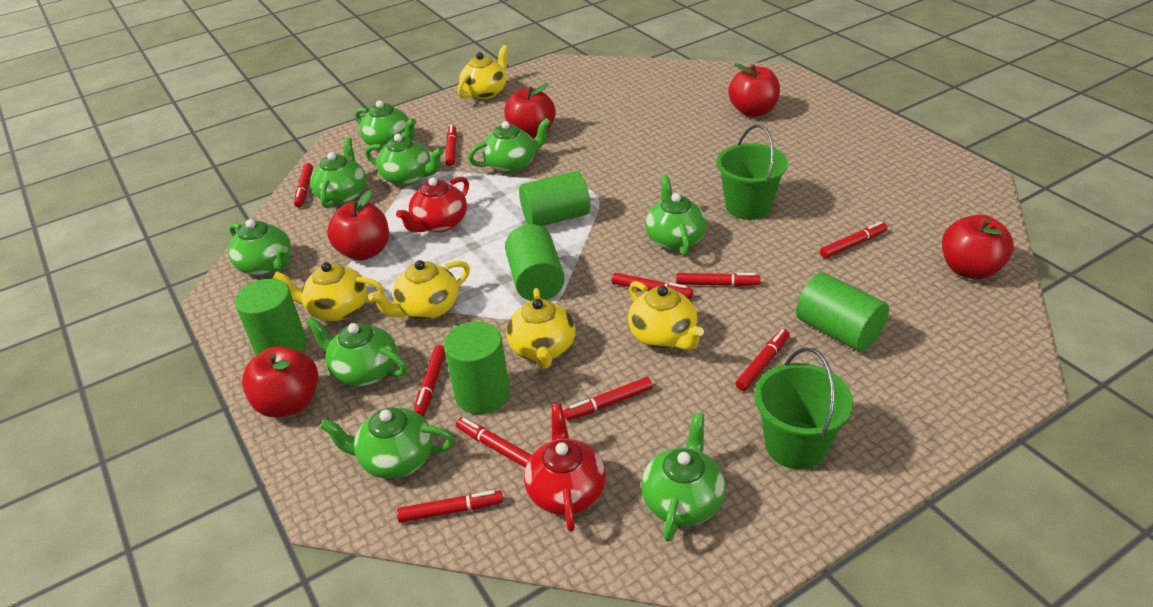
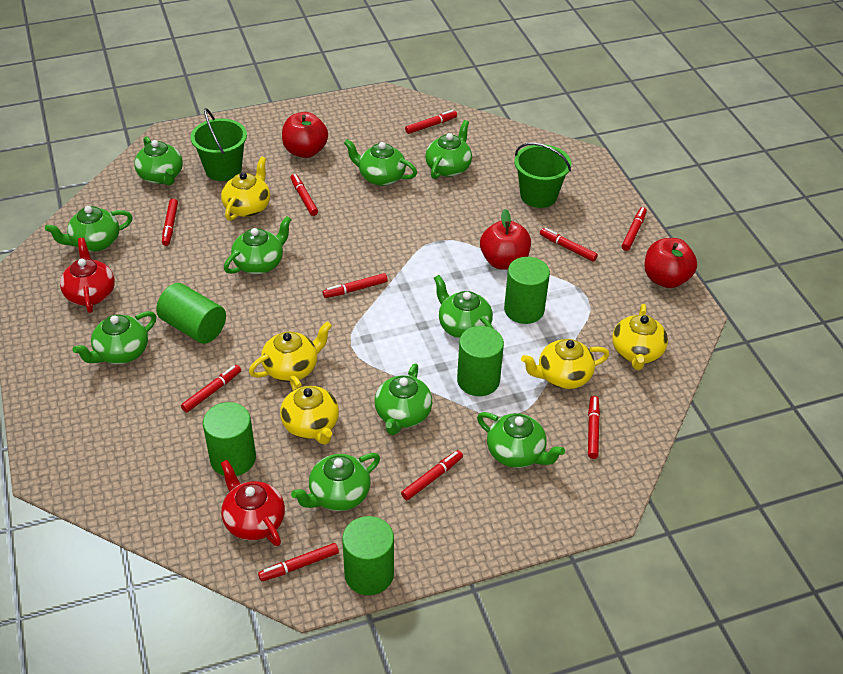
green teapot: 9 -> 10
red apple: 5 -> 3

